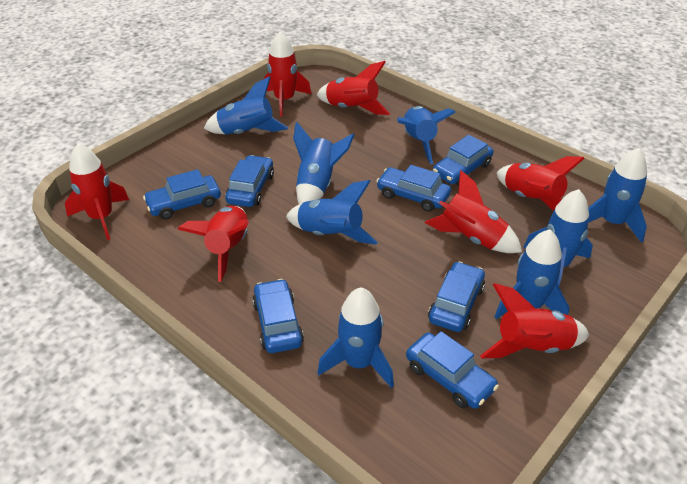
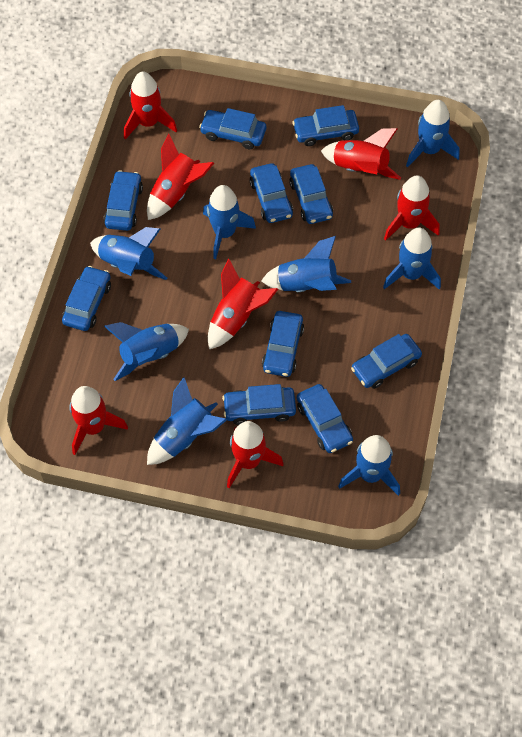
blue car: 7 -> 10

